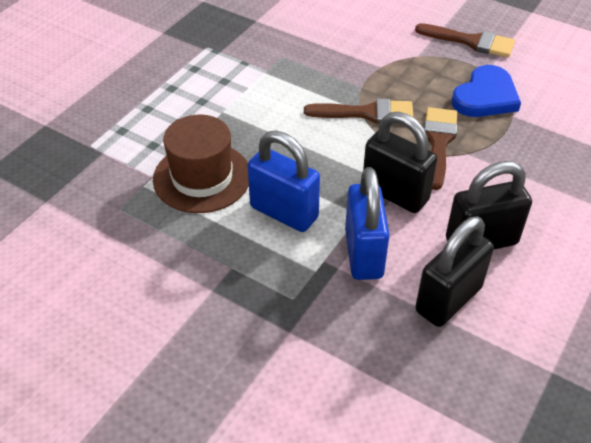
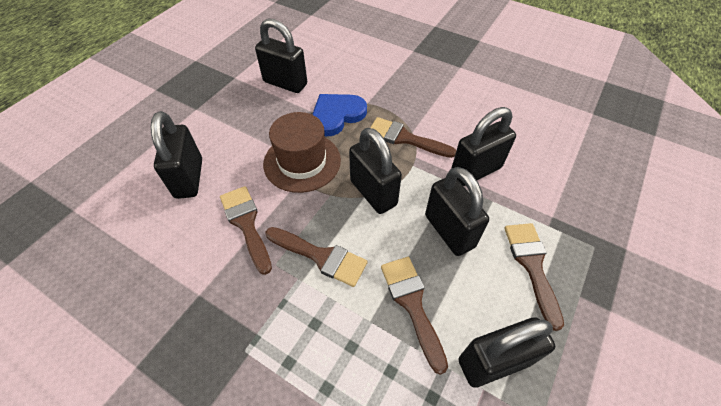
black padlock: 3 -> 6
blue padlock: 2 -> 0
brown brush: 3 -> 5

